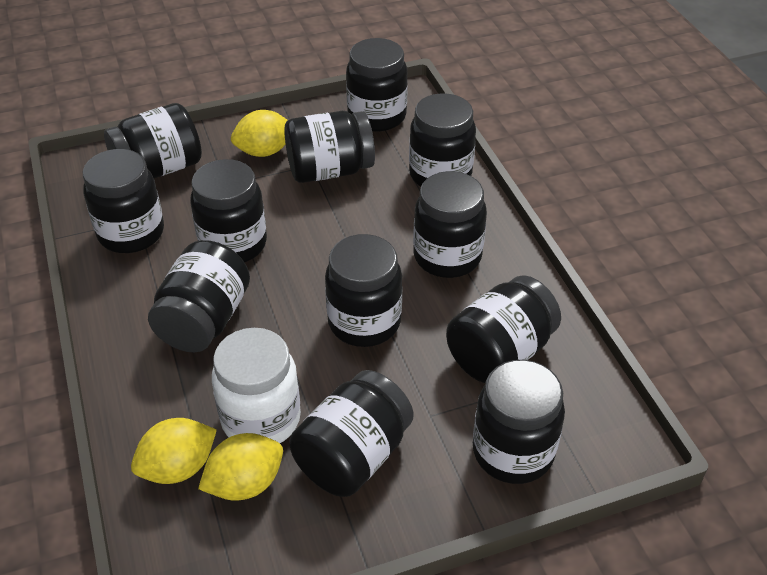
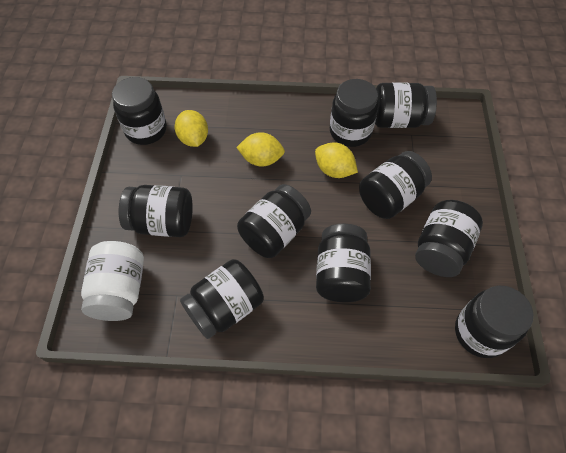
black jar: 12 -> 10

